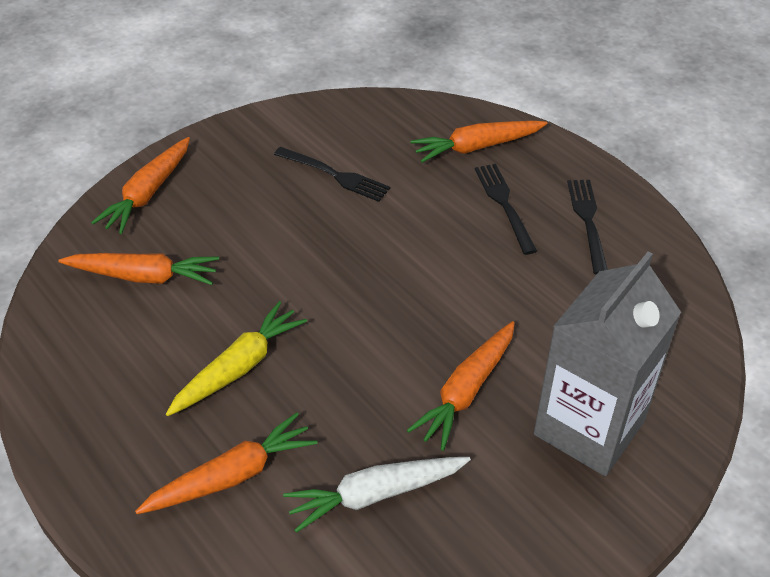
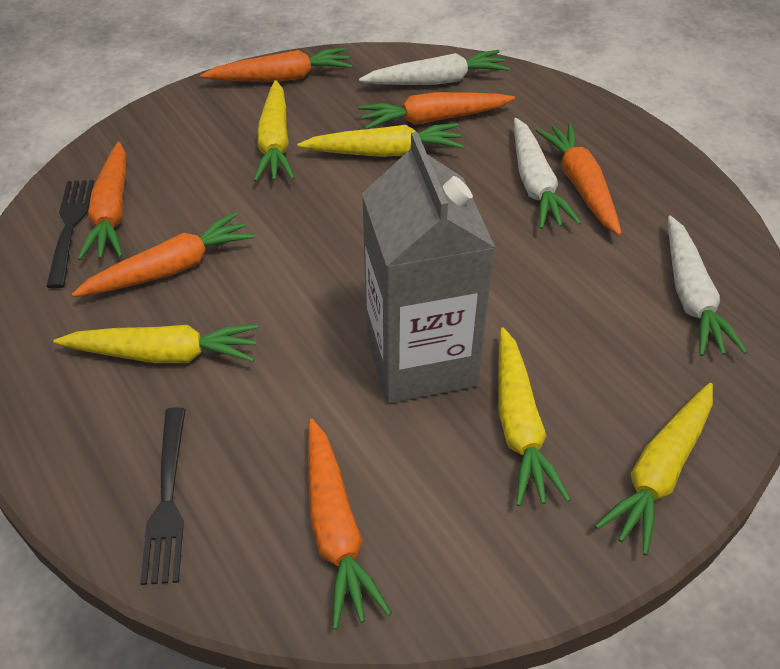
black fork: 3 -> 2
orange carrot: 5 -> 6
white carrot: 1 -> 3
yellow carrot: 1 -> 5

